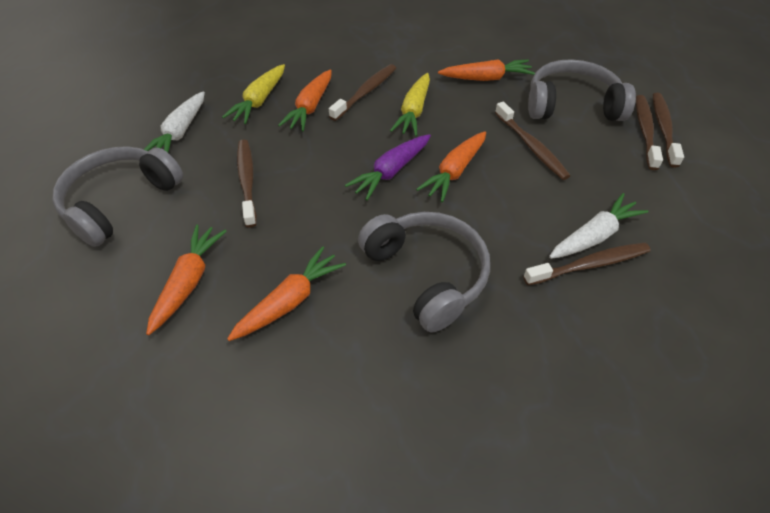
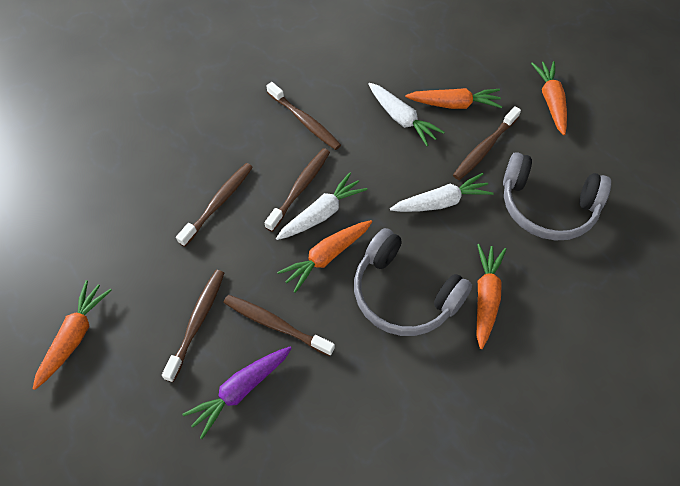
grey headphones: 3 -> 2
white carrot: 2 -> 3
yellow carrot: 2 -> 0

